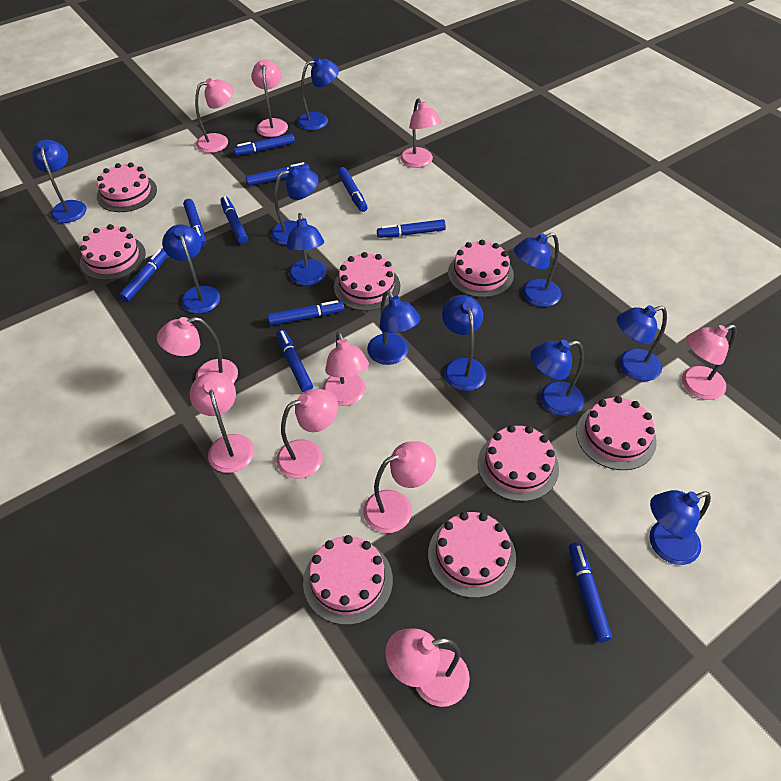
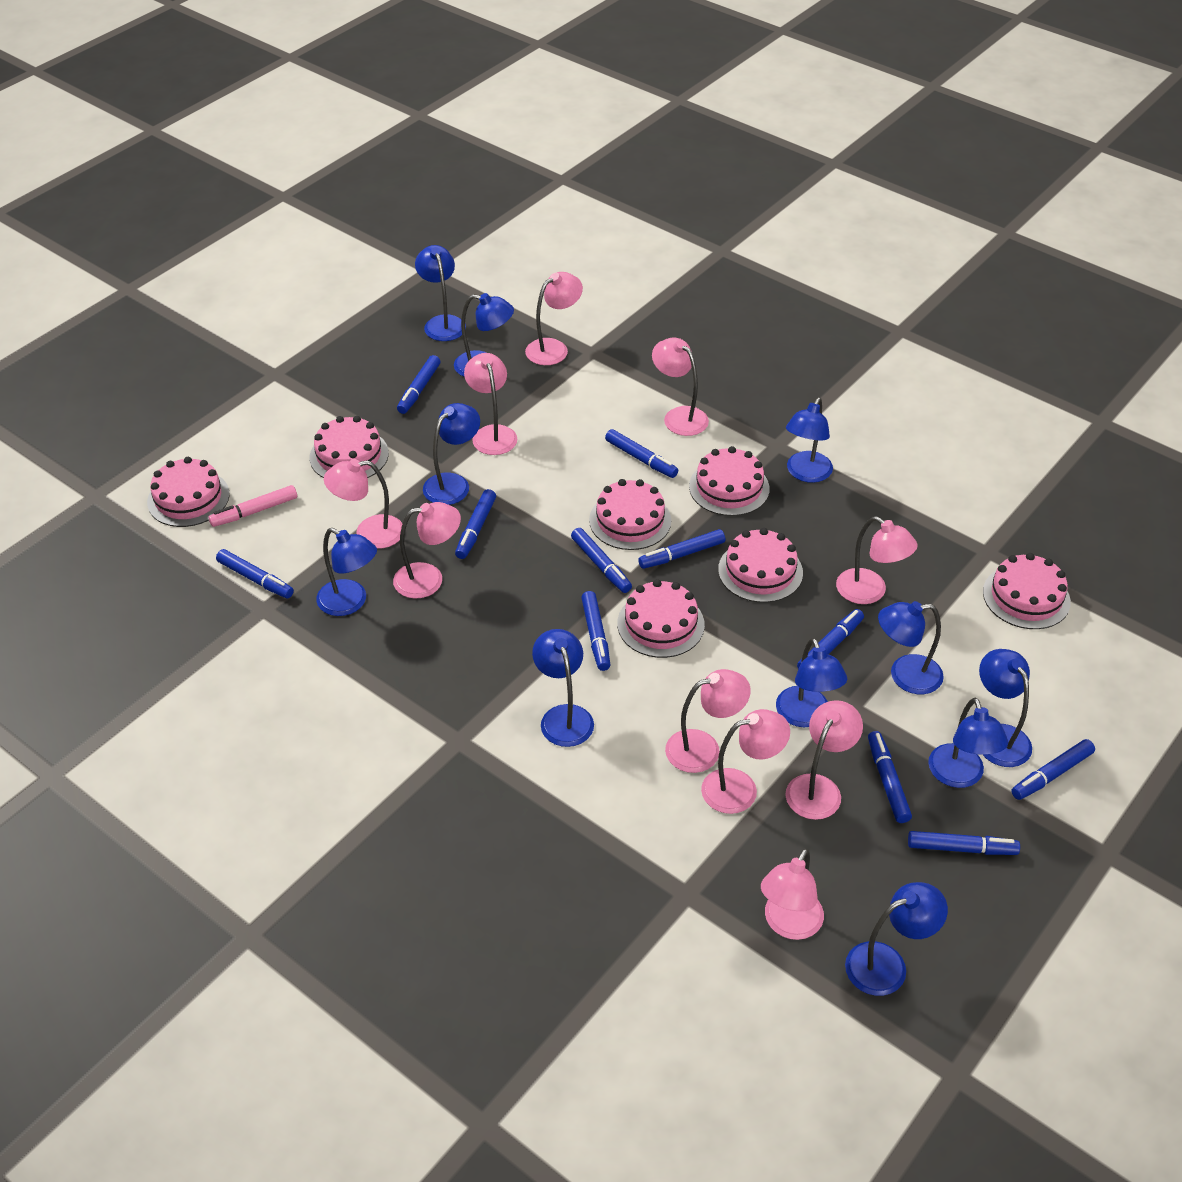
blue marker: 10 -> 11
pink cake: 8 -> 7
pink marker: 0 -> 1

